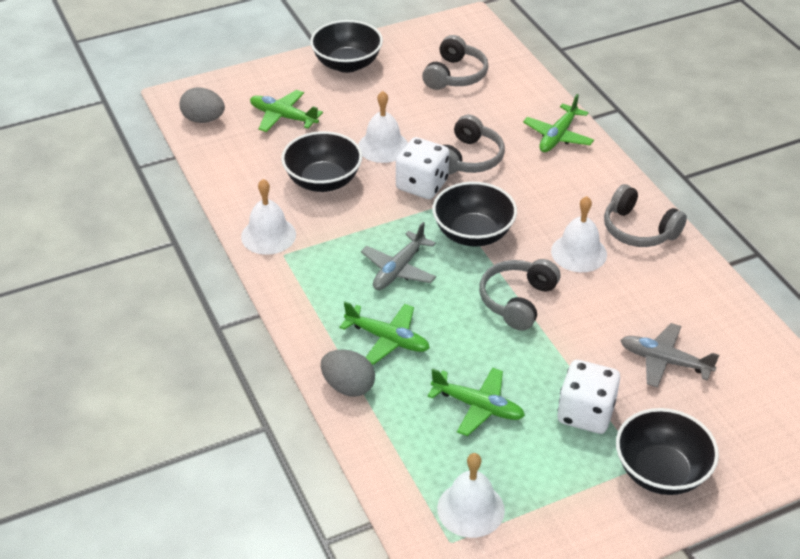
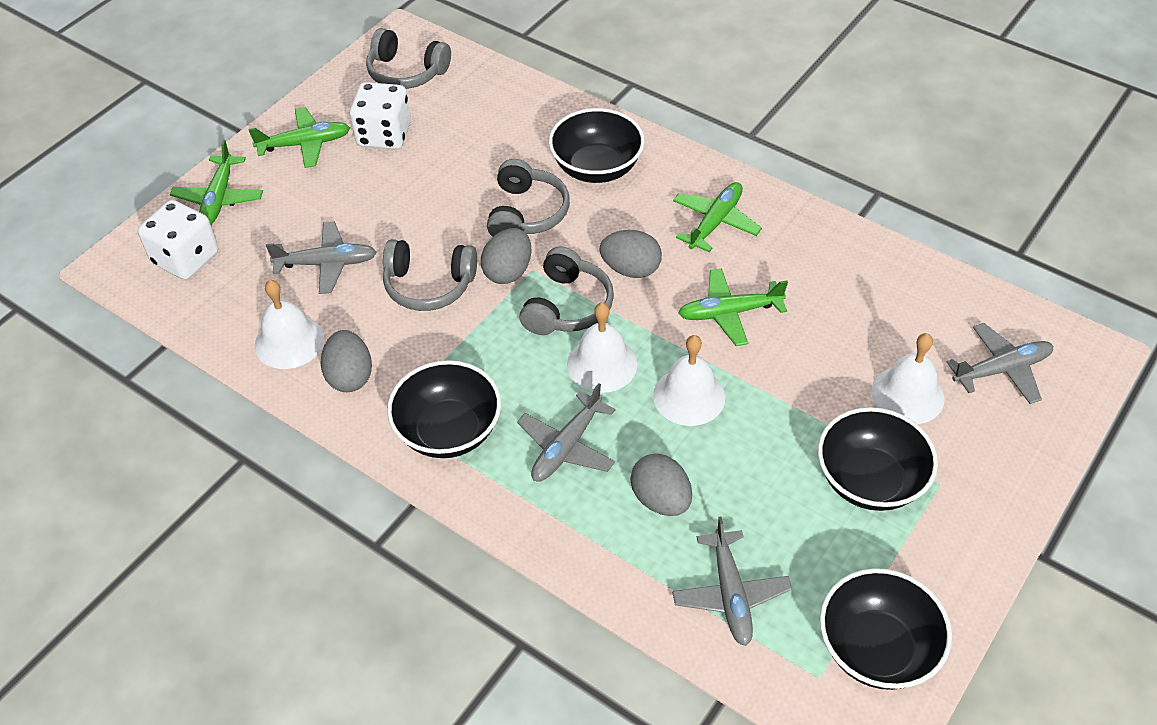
grey egg: 2 -> 4
grey plane: 2 -> 4

